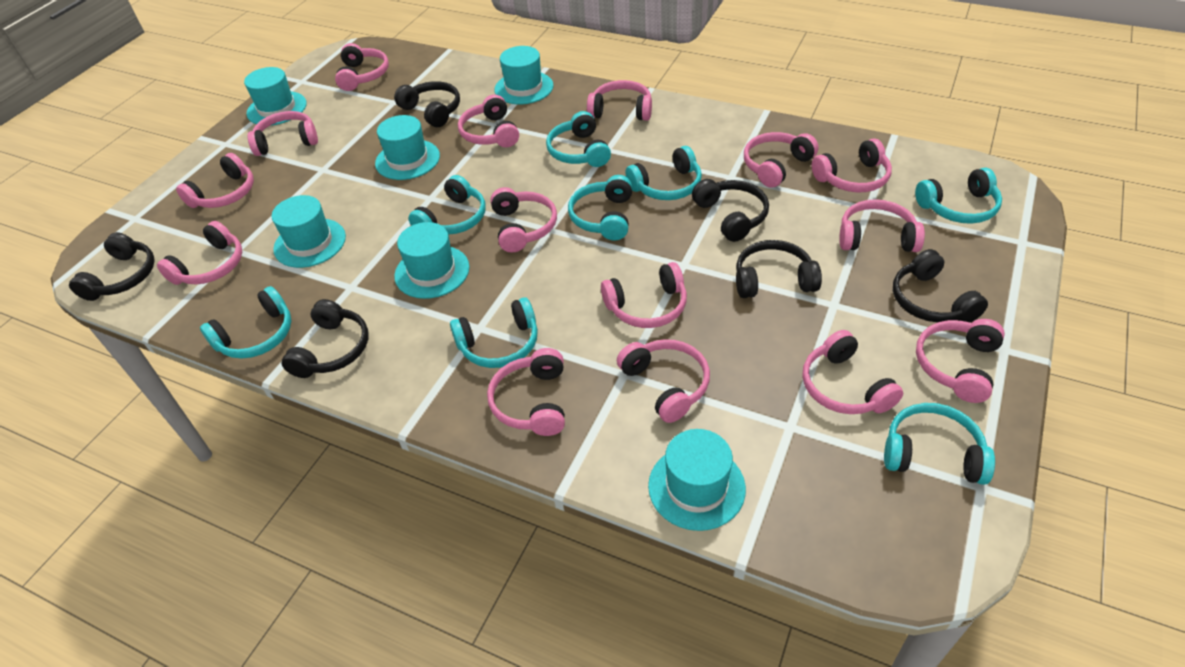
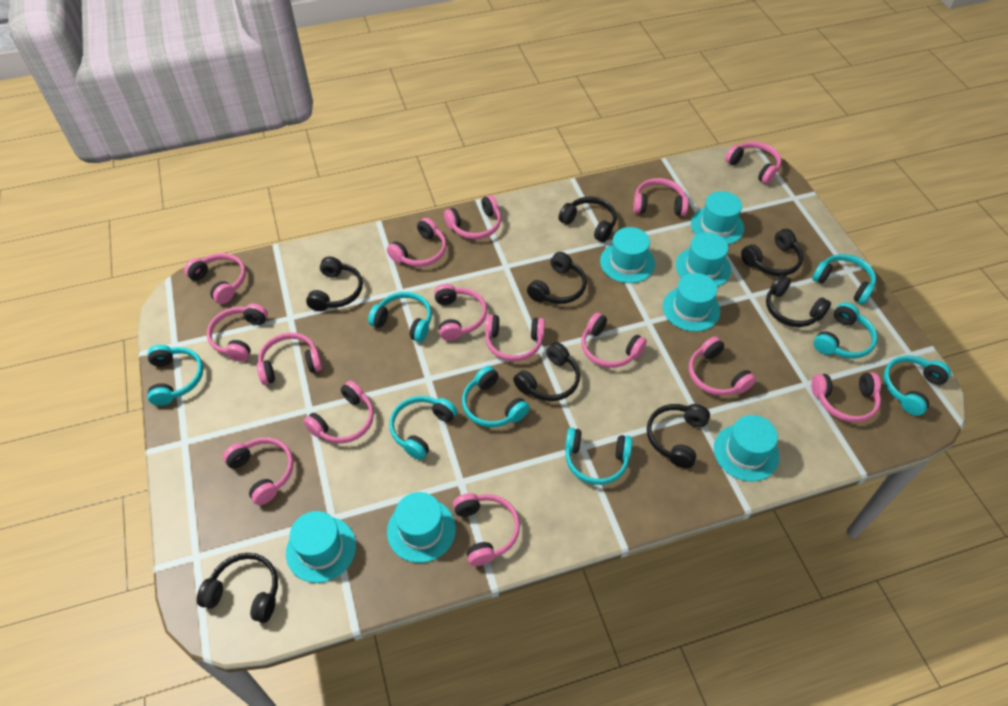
black headphones: 6 -> 8
turquoise hat: 6 -> 7

